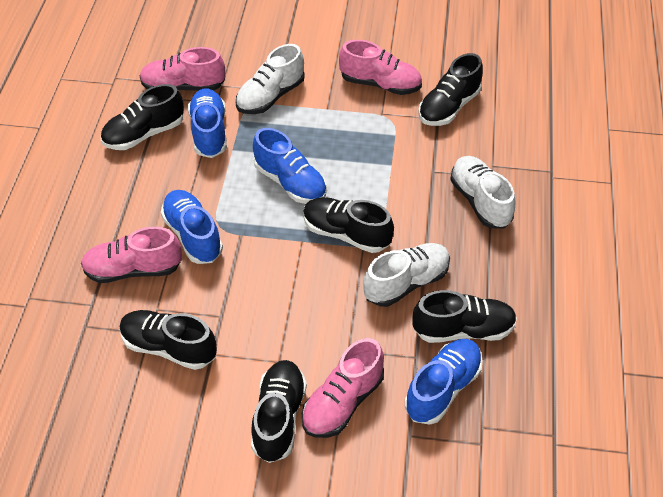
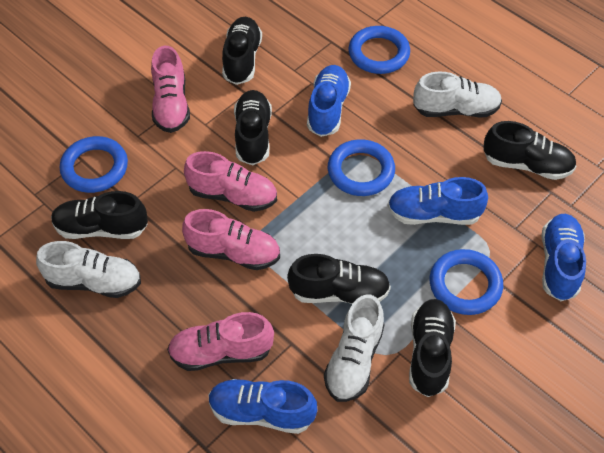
blue ring: 0 -> 4

